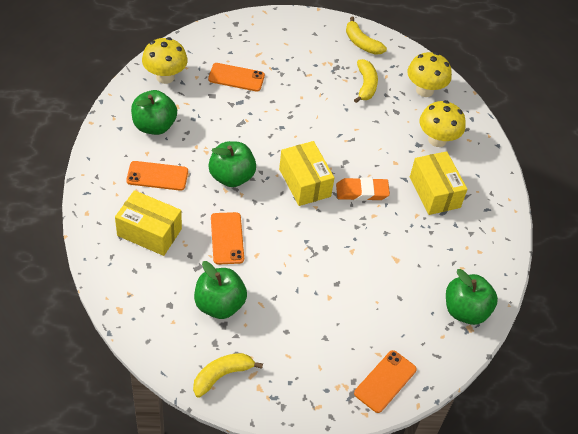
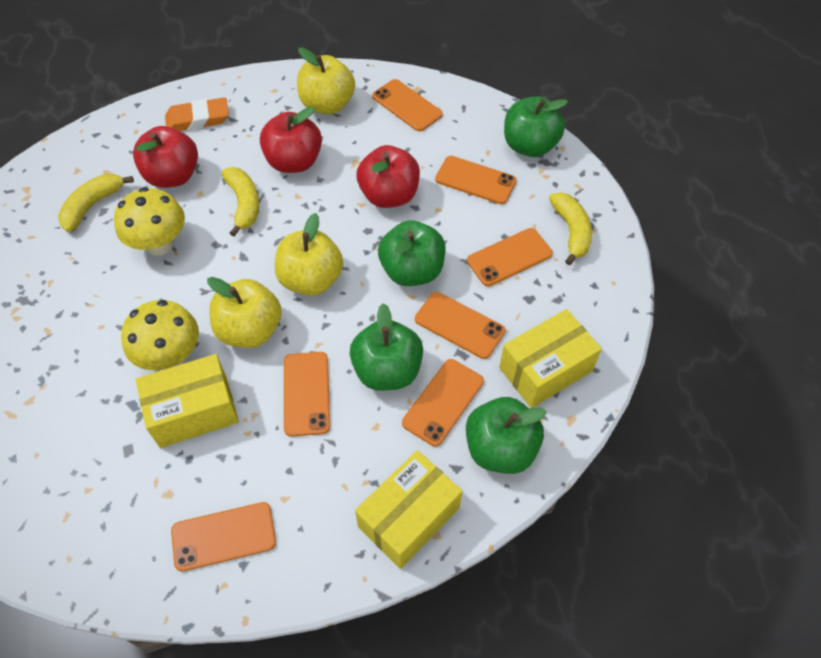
orange phone: 4 -> 7
red apple: 0 -> 3
yellow apple: 0 -> 3
yellow mushroom: 3 -> 2

